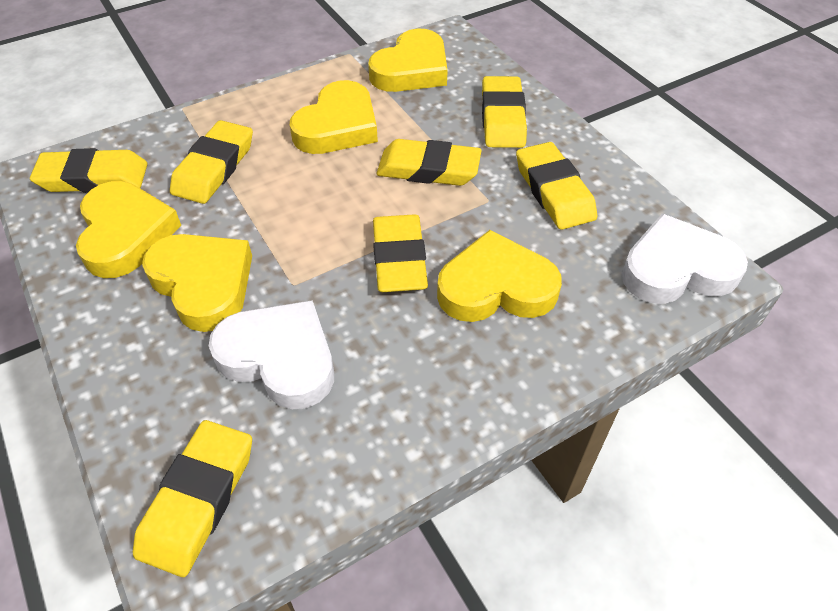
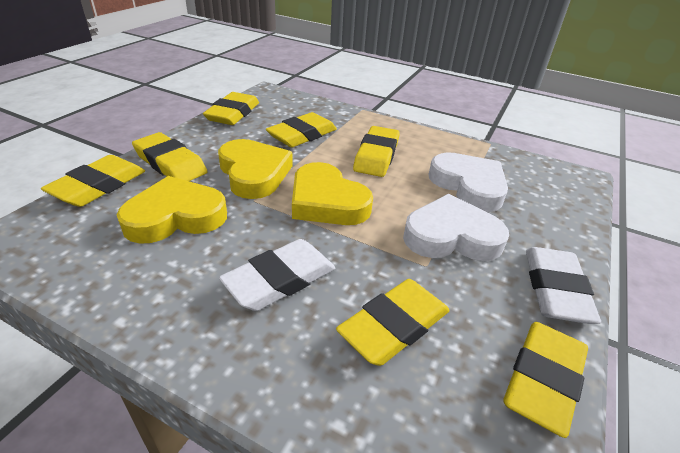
white eraser: 0 -> 2
yellow heart: 5 -> 3

